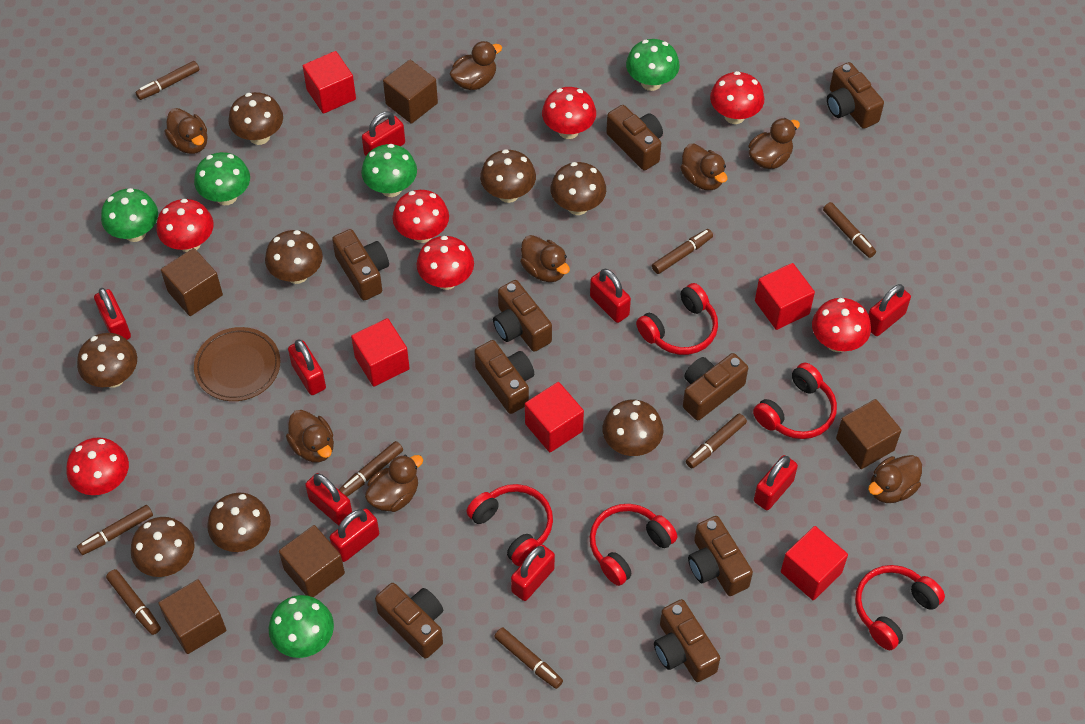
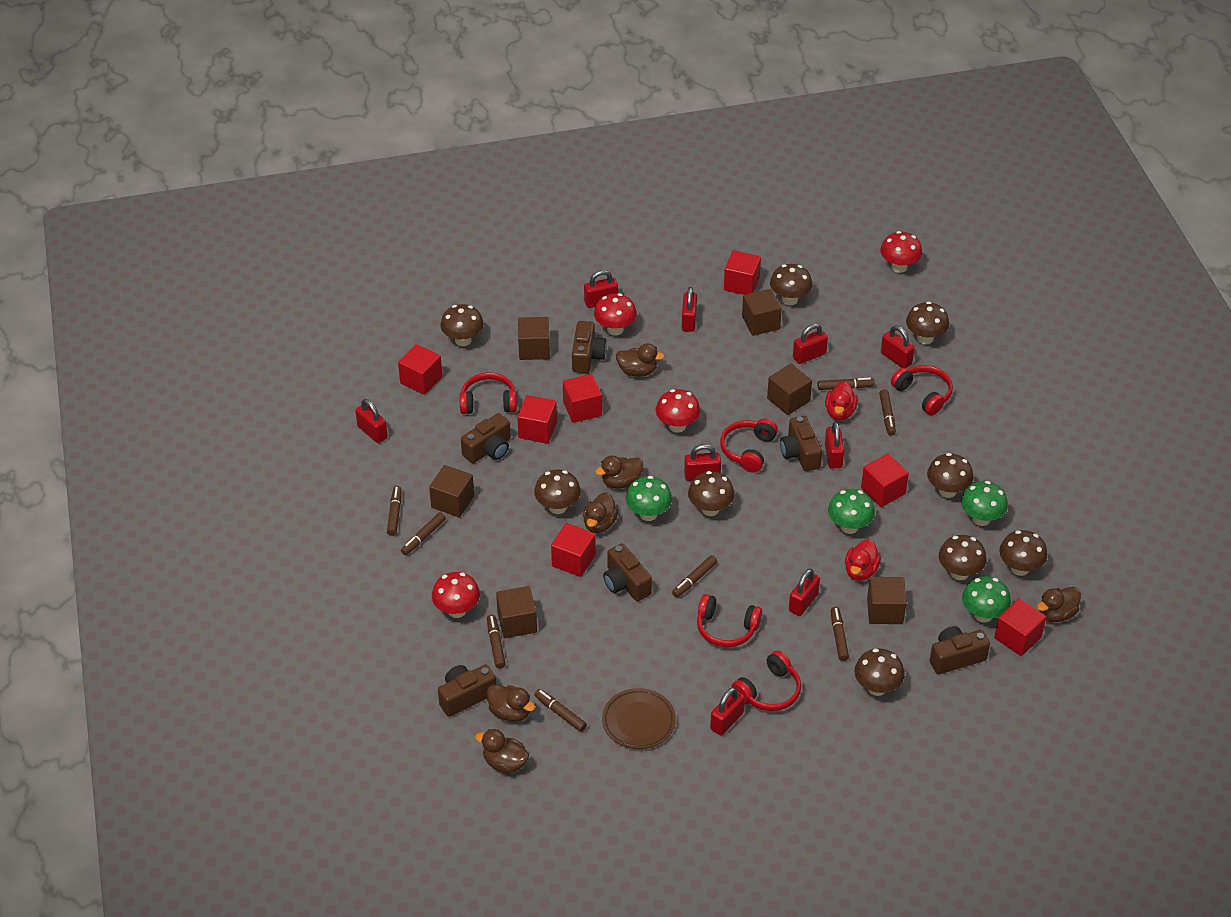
brown camera: 9 -> 6
brown cube: 5 -> 6
brown duck: 8 -> 6
brown mushroom: 8 -> 9
green mushroom: 5 -> 4
red cube: 5 -> 7
red duck: 0 -> 2
red mushroom: 7 -> 4

